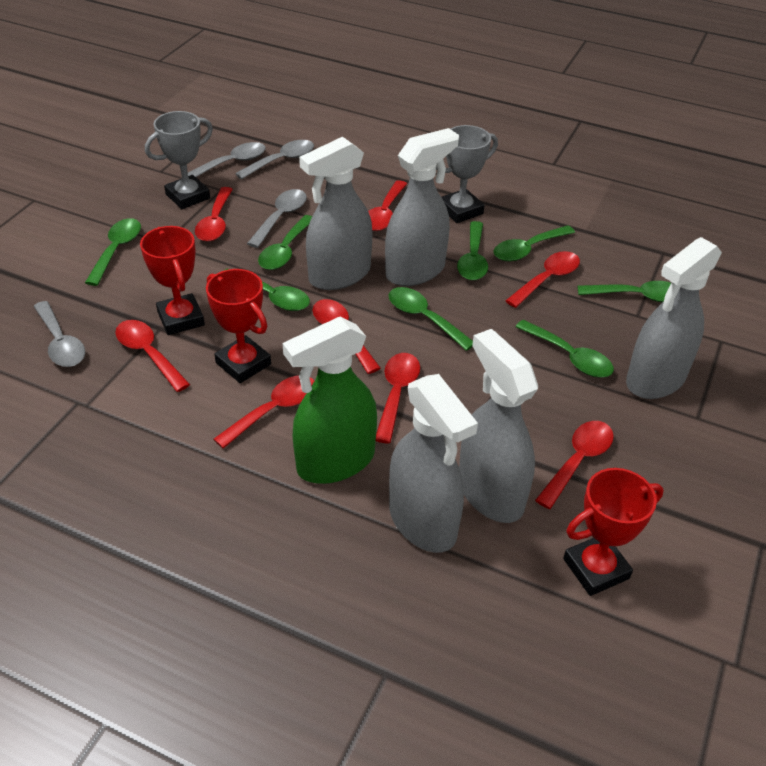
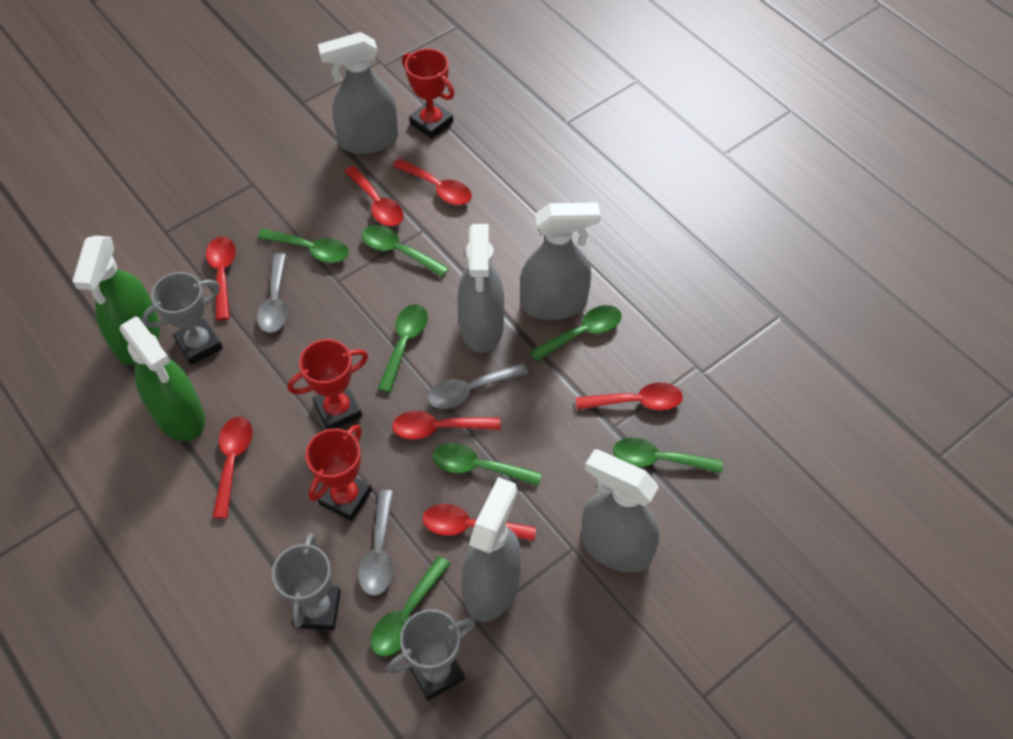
green spoon: 8 -> 7
green spray bottle: 1 -> 2
grey spoon: 4 -> 3
grey trophy: 2 -> 3
red spoon: 8 -> 7

